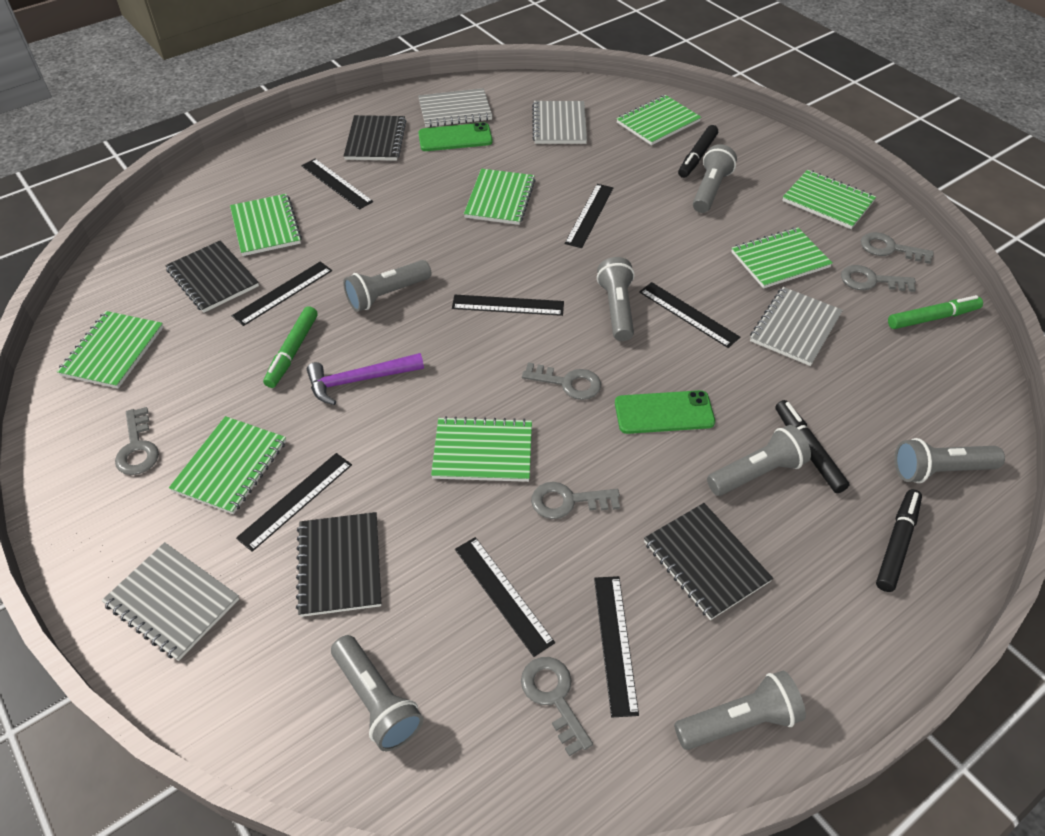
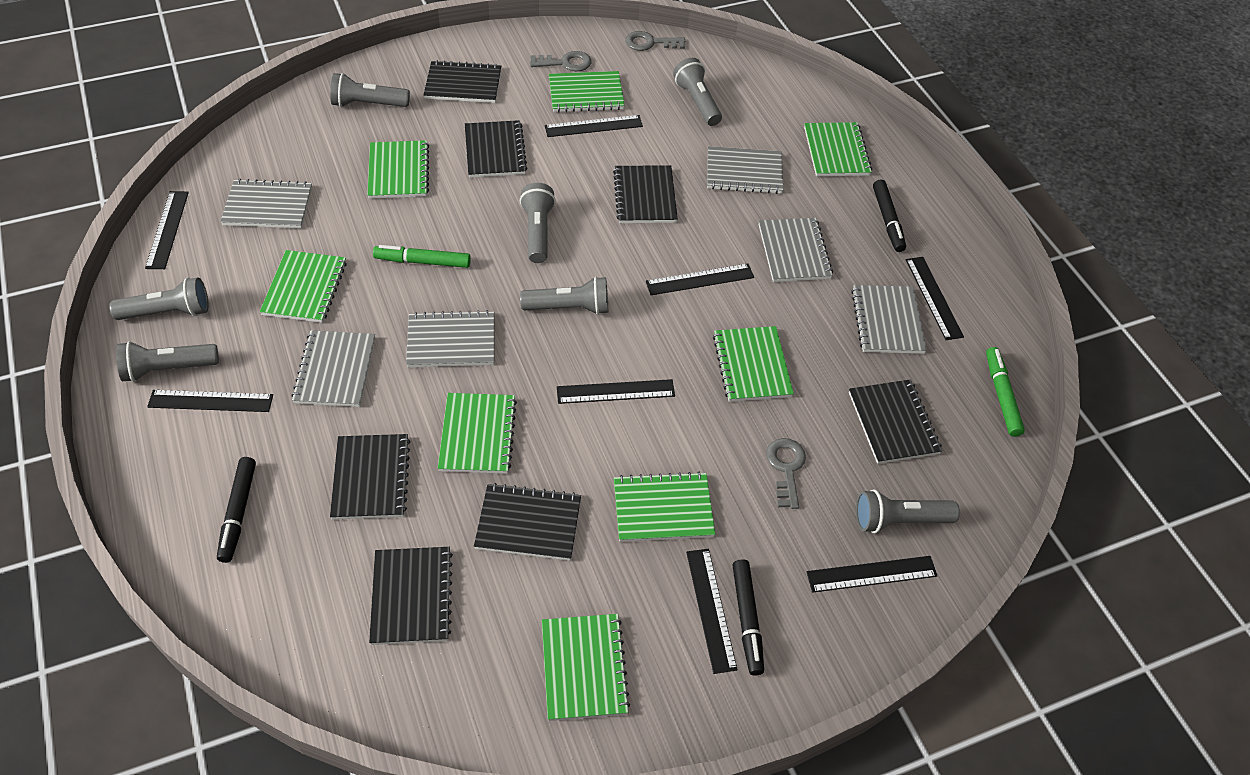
black notebook: 4 -> 7
green phone: 2 -> 0
grey key: 6 -> 3
grey notebook: 4 -> 6
purple hammer: 1 -> 0

